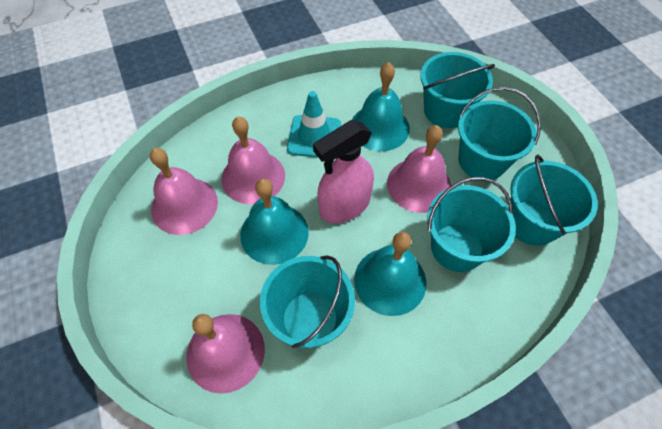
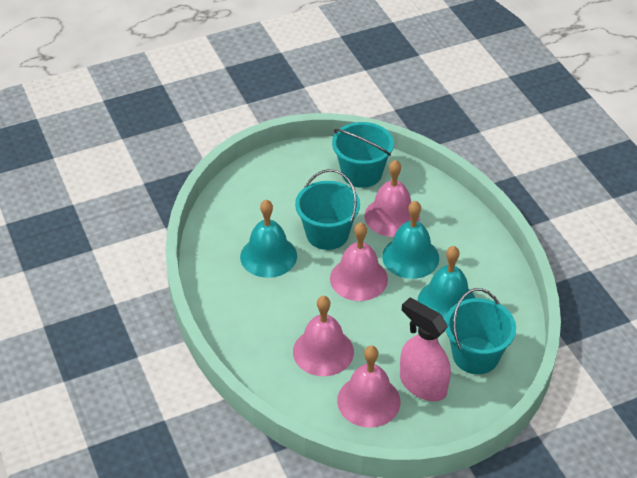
turquoise bucket: 5 -> 3
turquoise traffic cone: 1 -> 0

